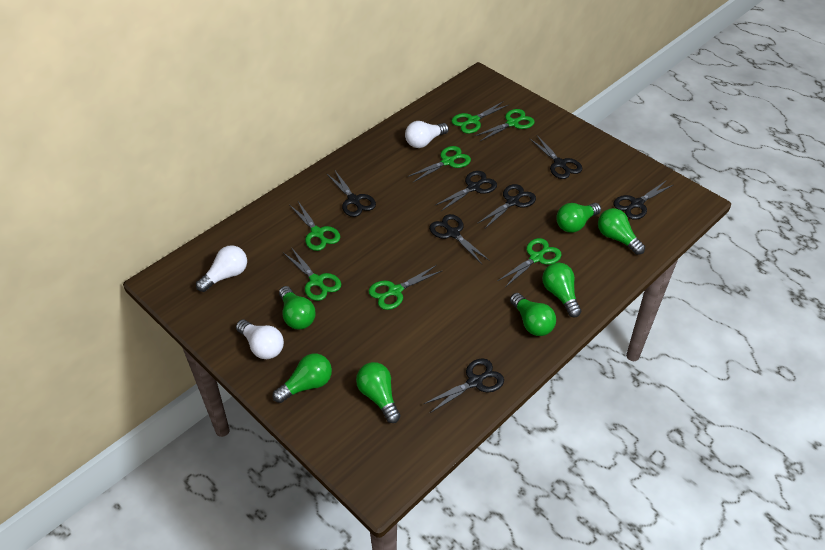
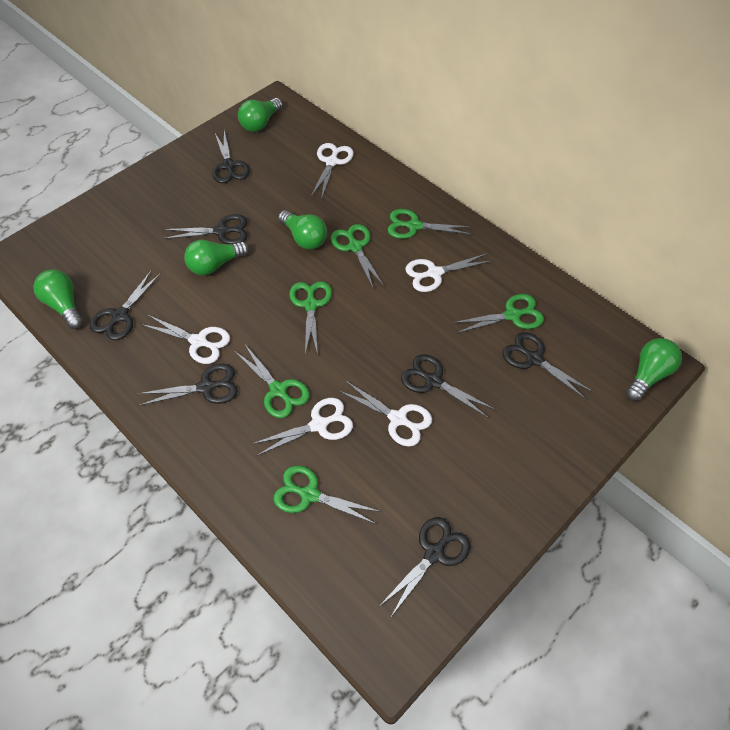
green light bulb: 7 -> 5
green scissors: 7 -> 6
white light bulb: 3 -> 0
white scissors: 0 -> 5

